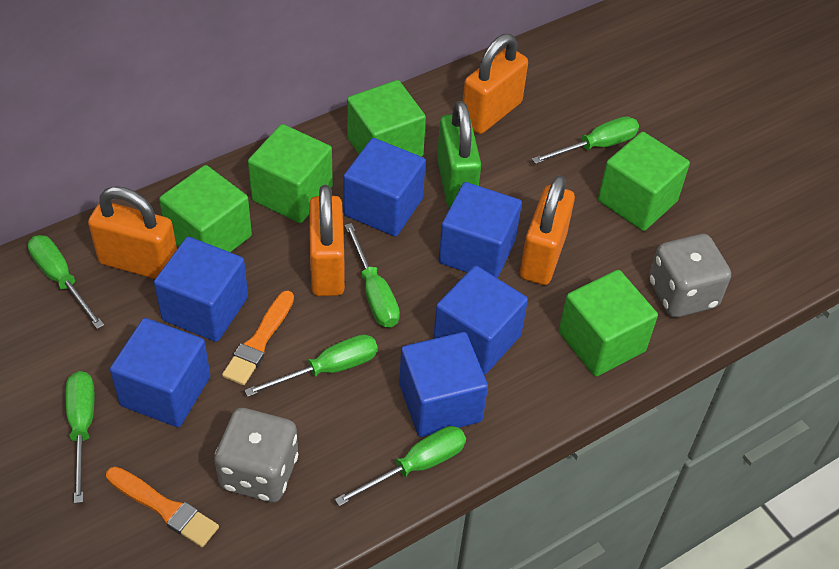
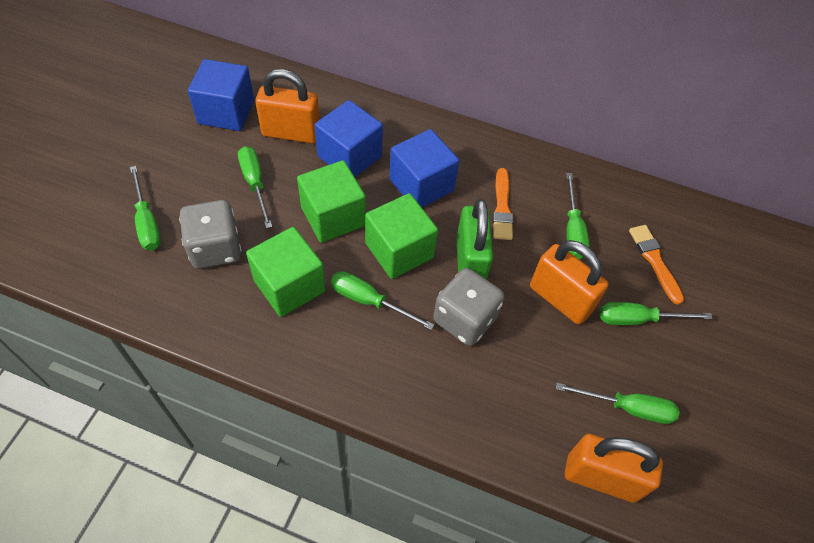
blue cube: 6 -> 3
green cube: 5 -> 3
orange padlock: 4 -> 3

